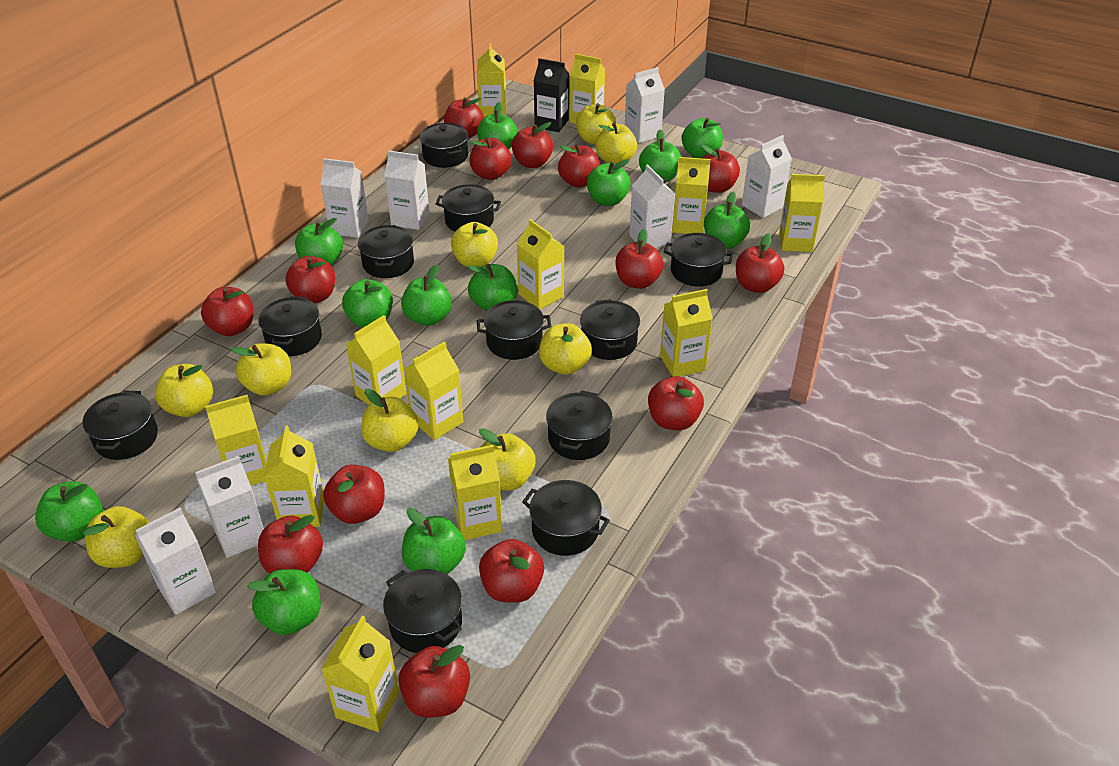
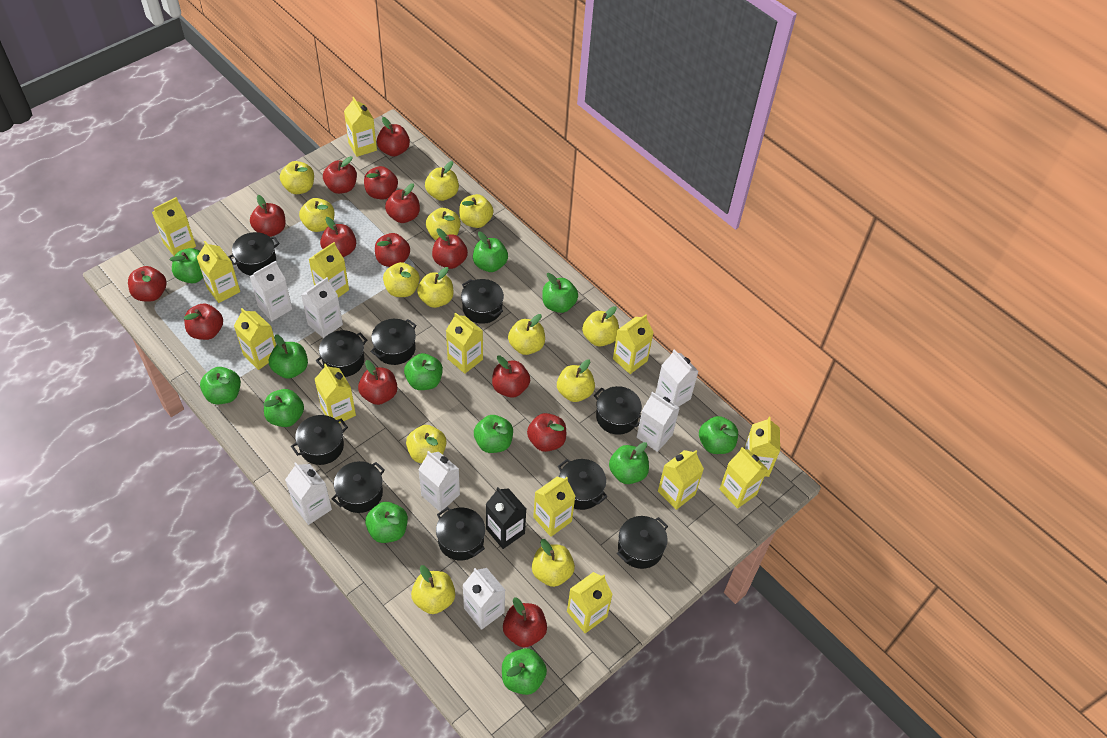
black pot: 11 -> 10
yellow apple: 9 -> 13
yellow carton: 12 -> 13

